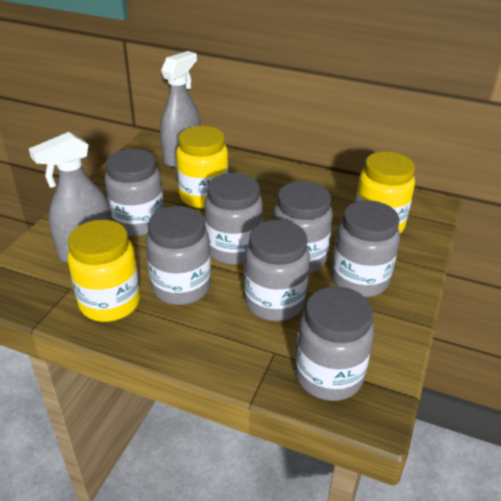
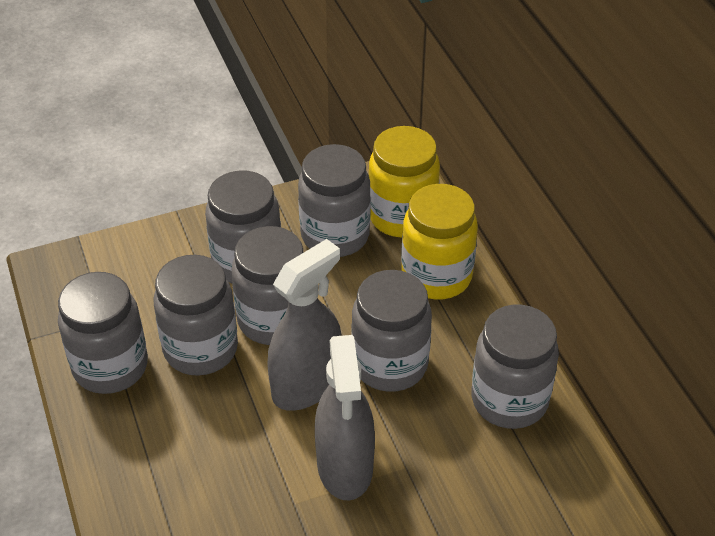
yellow jar: 3 -> 2

